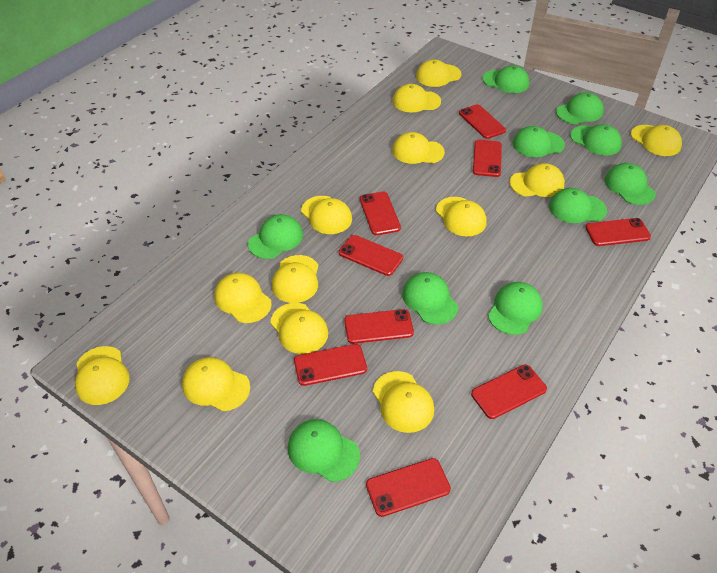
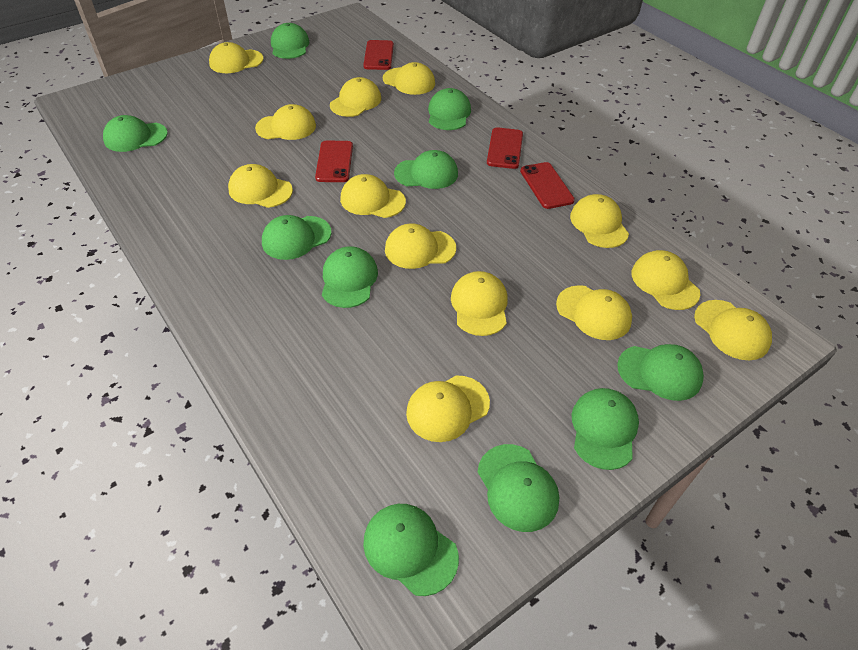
red phone: 9 -> 4

